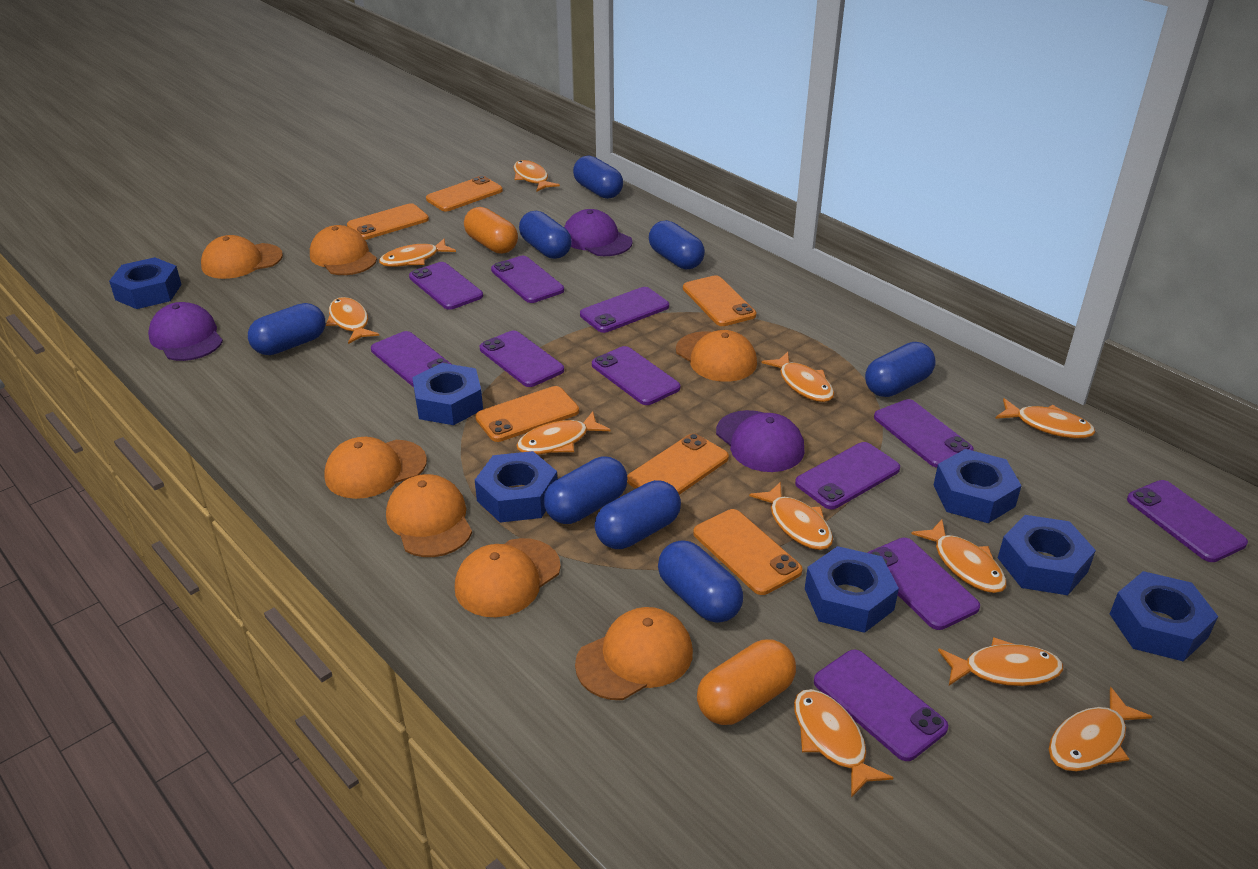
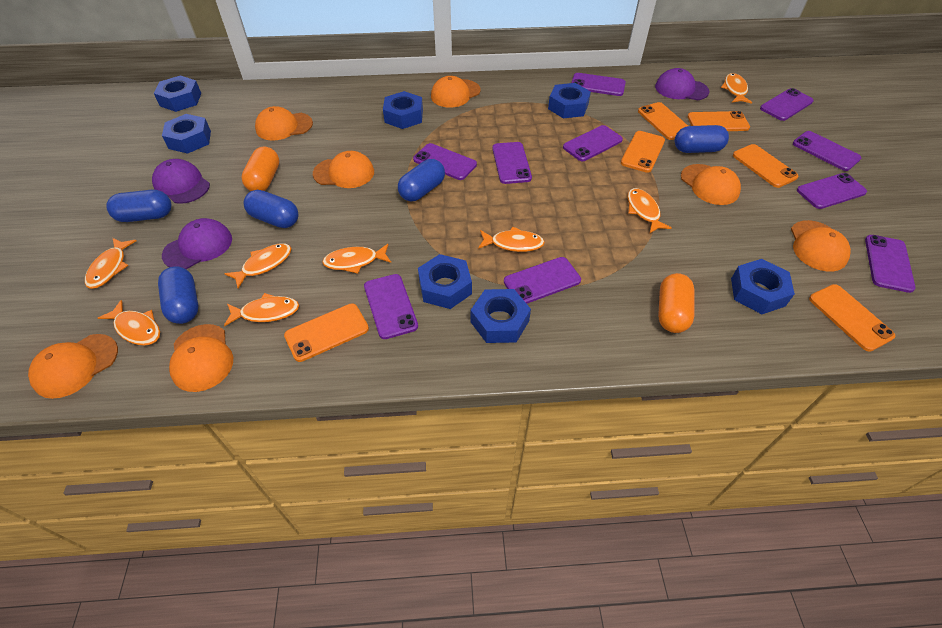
blue capsule: 8 -> 5
orange fish: 11 -> 8
purple phone: 11 -> 10

